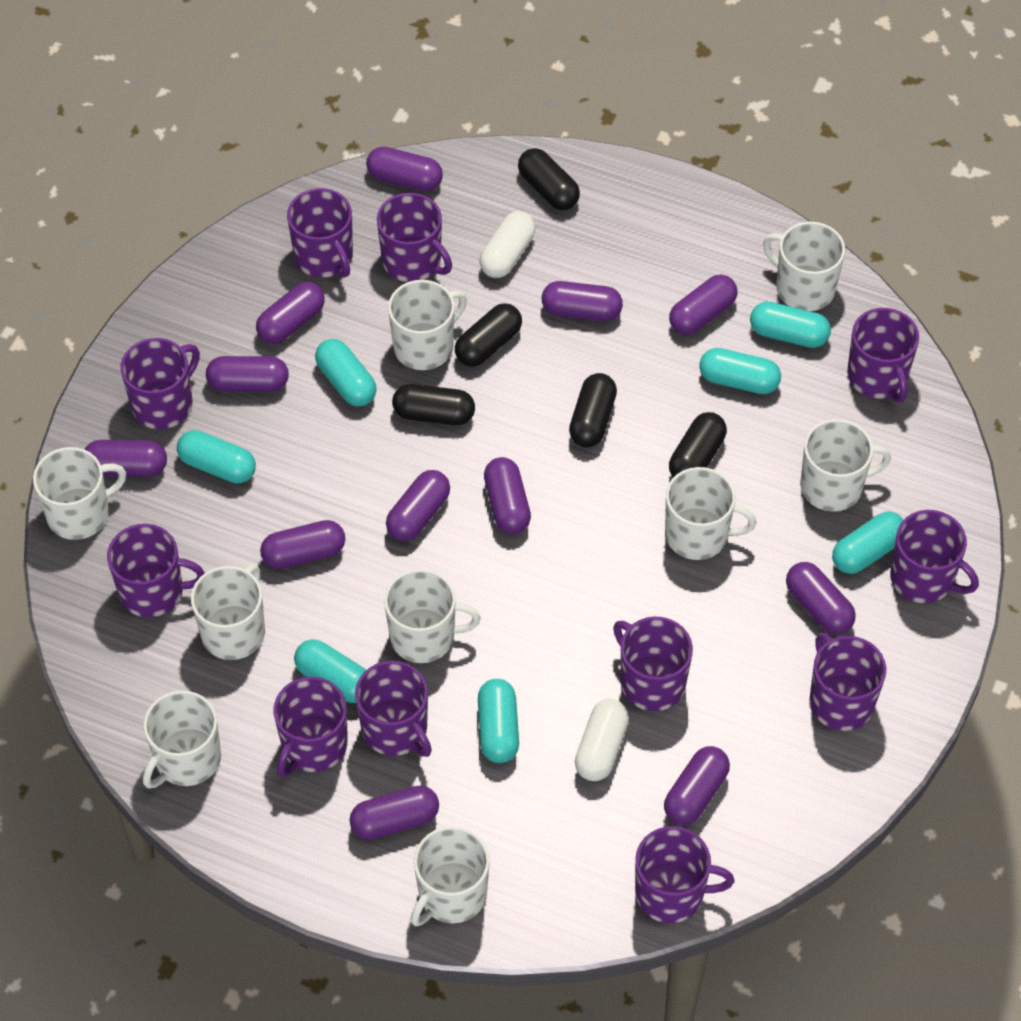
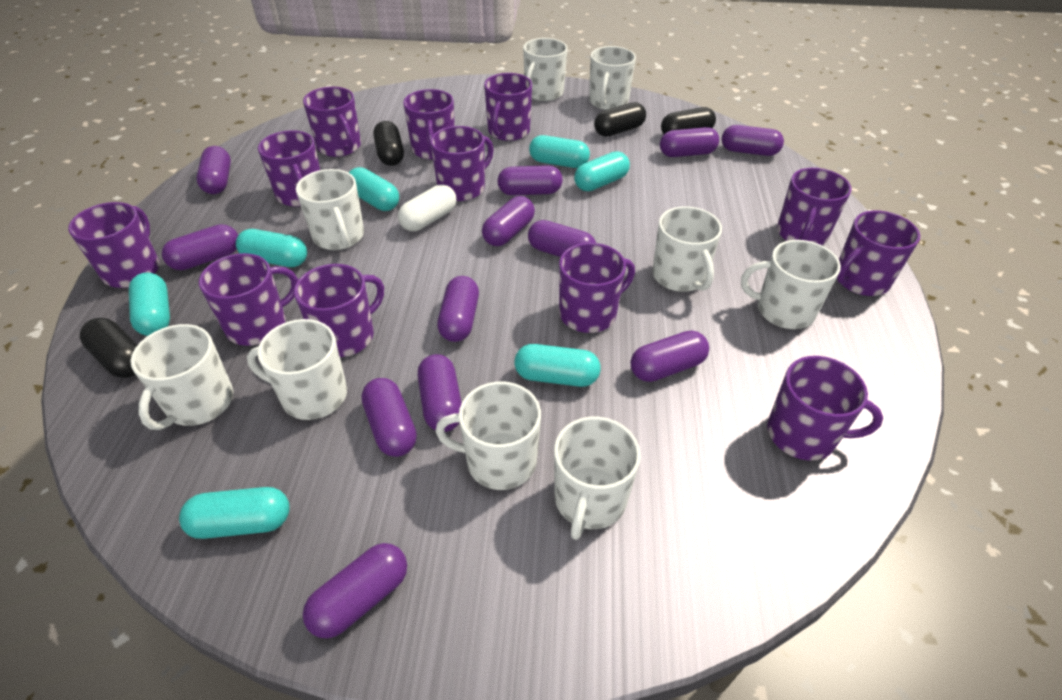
black capsule: 5 -> 4
purple mug: 11 -> 12
white capsule: 2 -> 1

